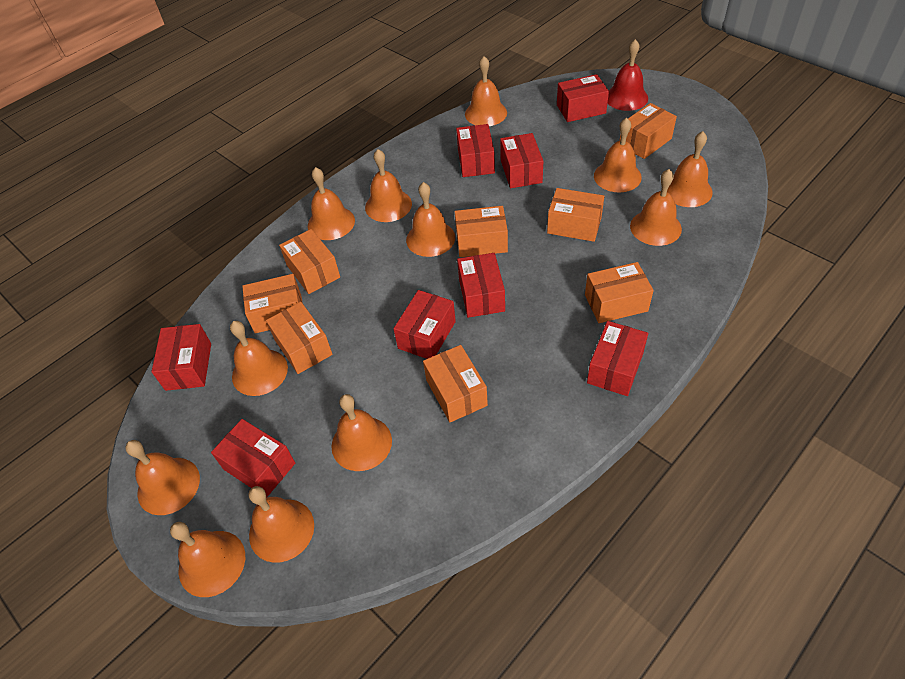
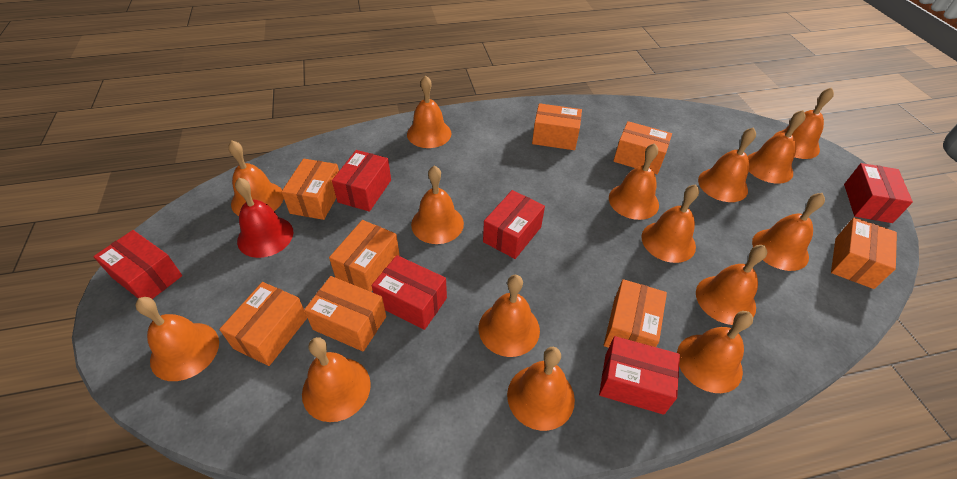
orange bell: 12 -> 15
red box: 8 -> 6

